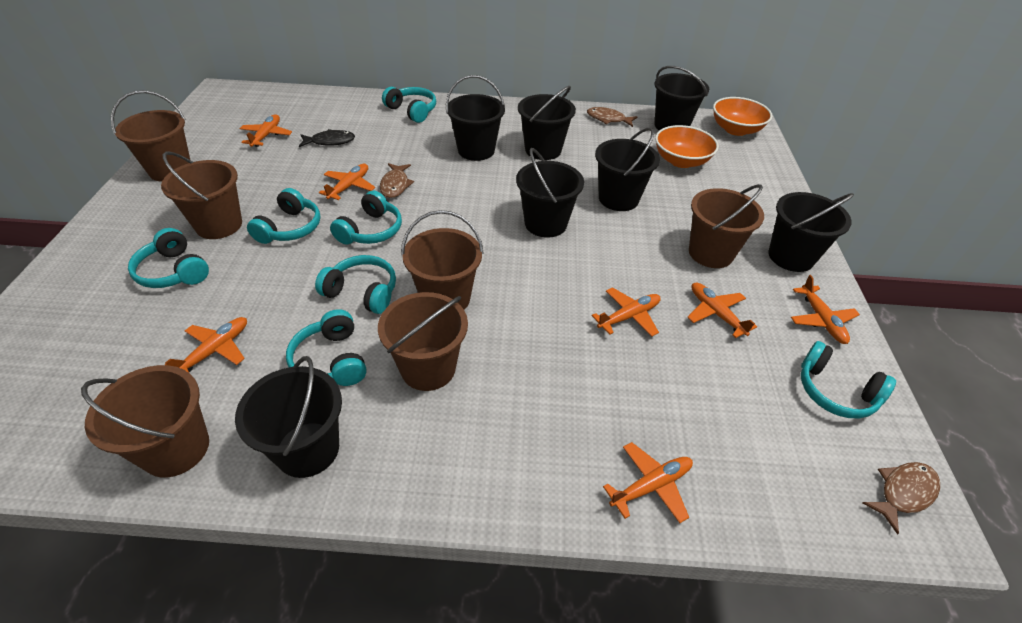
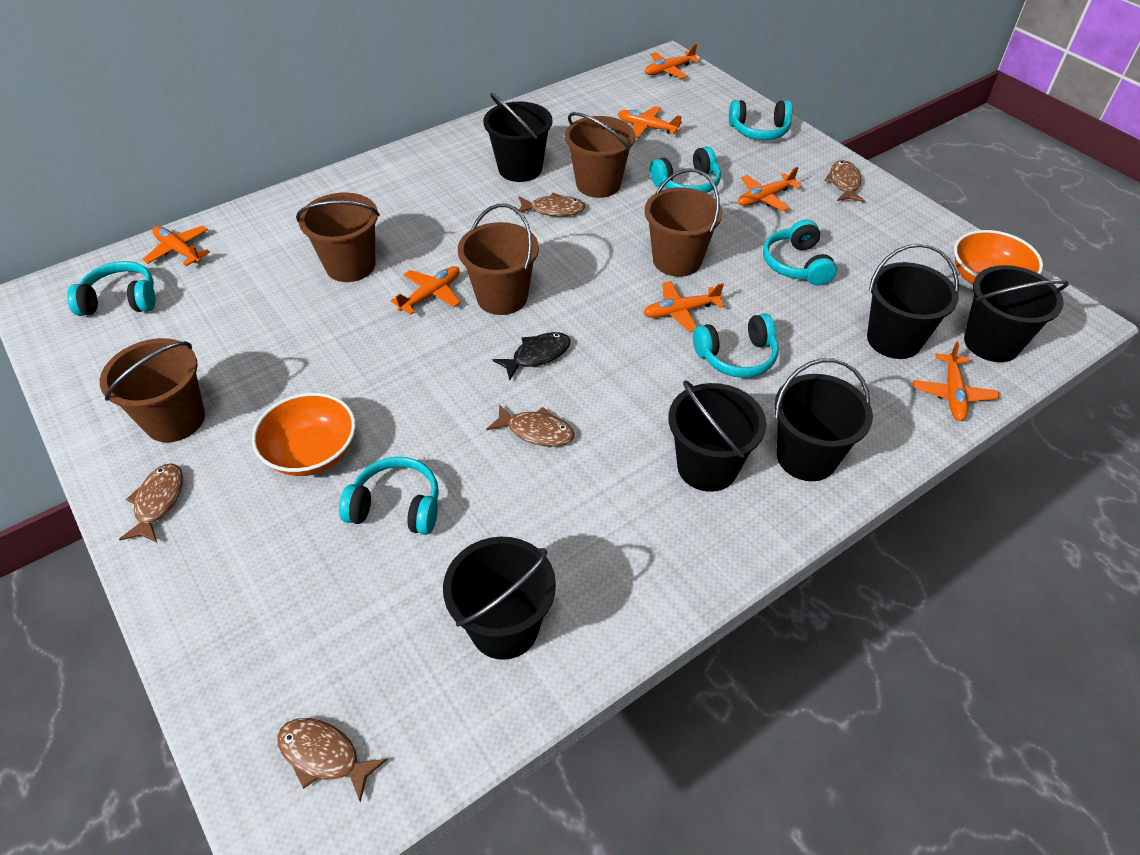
black bucket: 7 -> 6
brown bucket: 6 -> 5
brown fish: 3 -> 5
turquoise headphones: 7 -> 6

